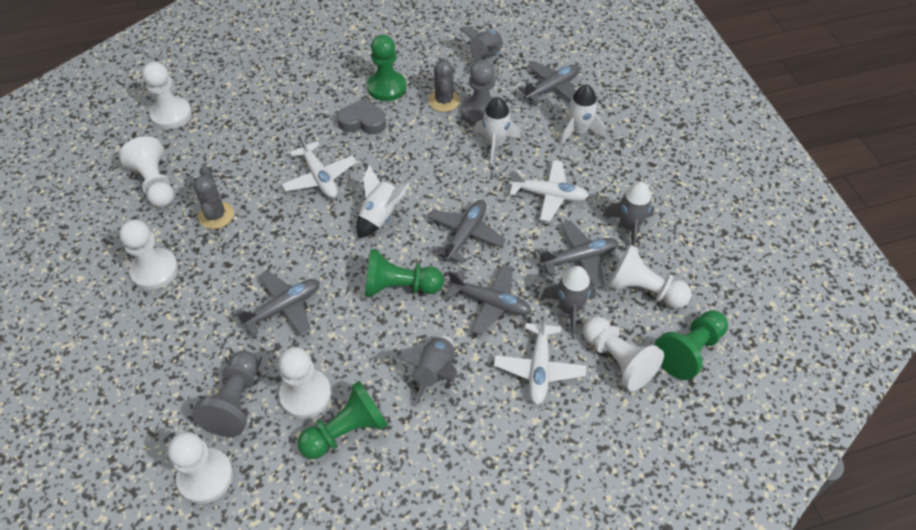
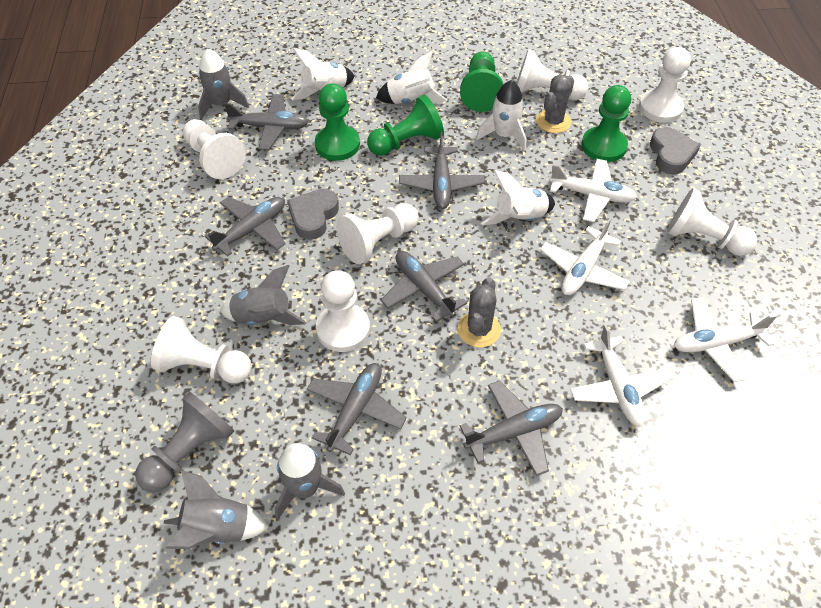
grey heart: 1 -> 2
grey pawn: 2 -> 1
grey plane: 5 -> 6
white plane: 3 -> 4
white rocket: 3 -> 4

